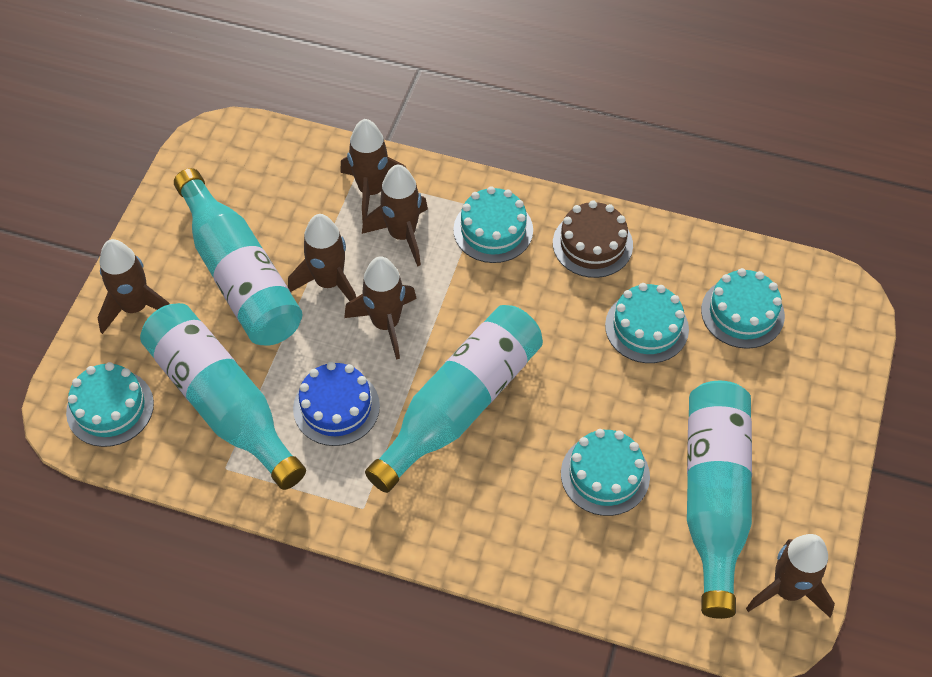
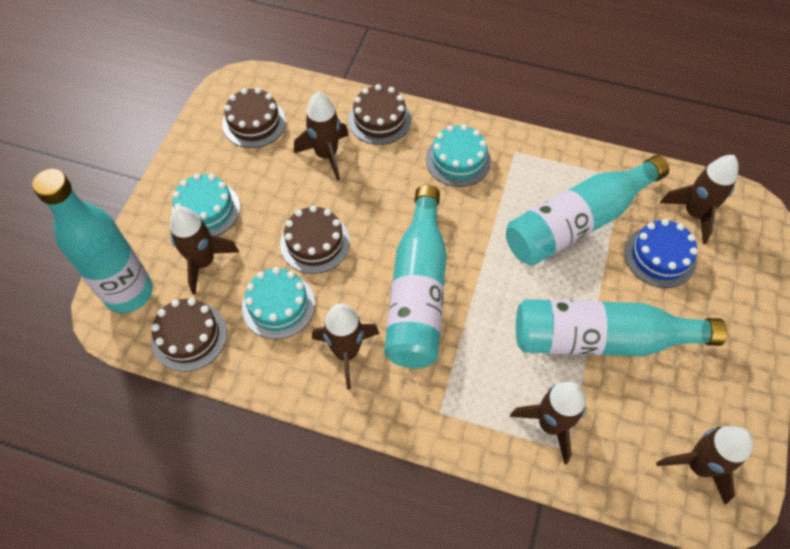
brown cake: 1 -> 4
turquoise cake: 5 -> 3

